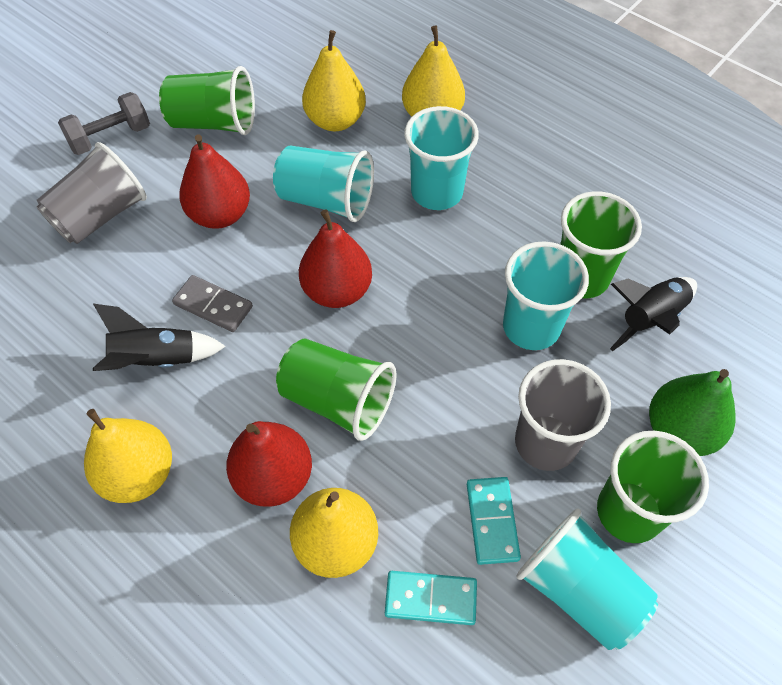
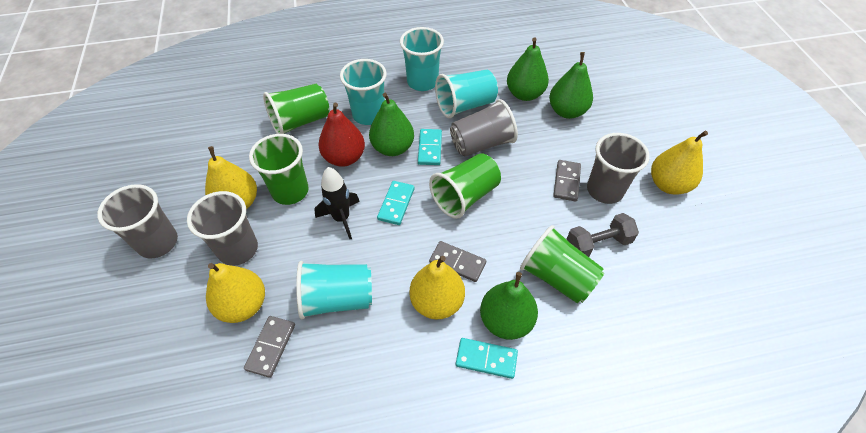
black rocket: 2 -> 1
green pear: 1 -> 4
grey cup: 2 -> 4
grey domino: 1 -> 3
red pear: 3 -> 1
turquoise domino: 2 -> 3

